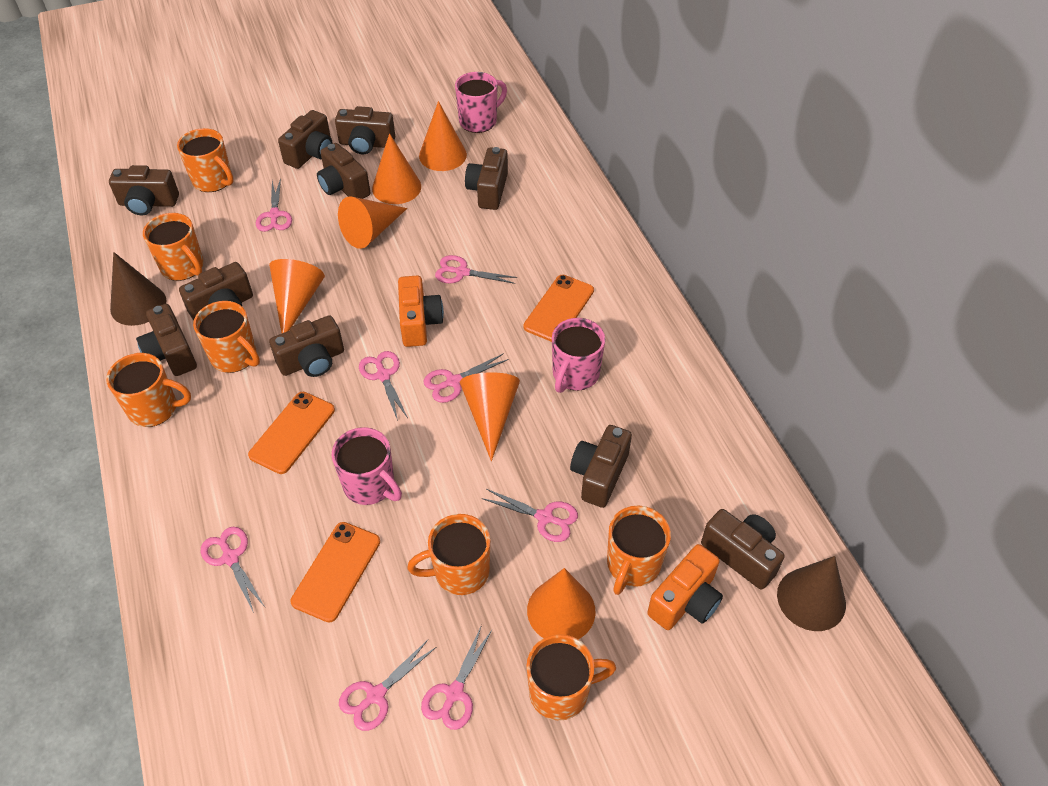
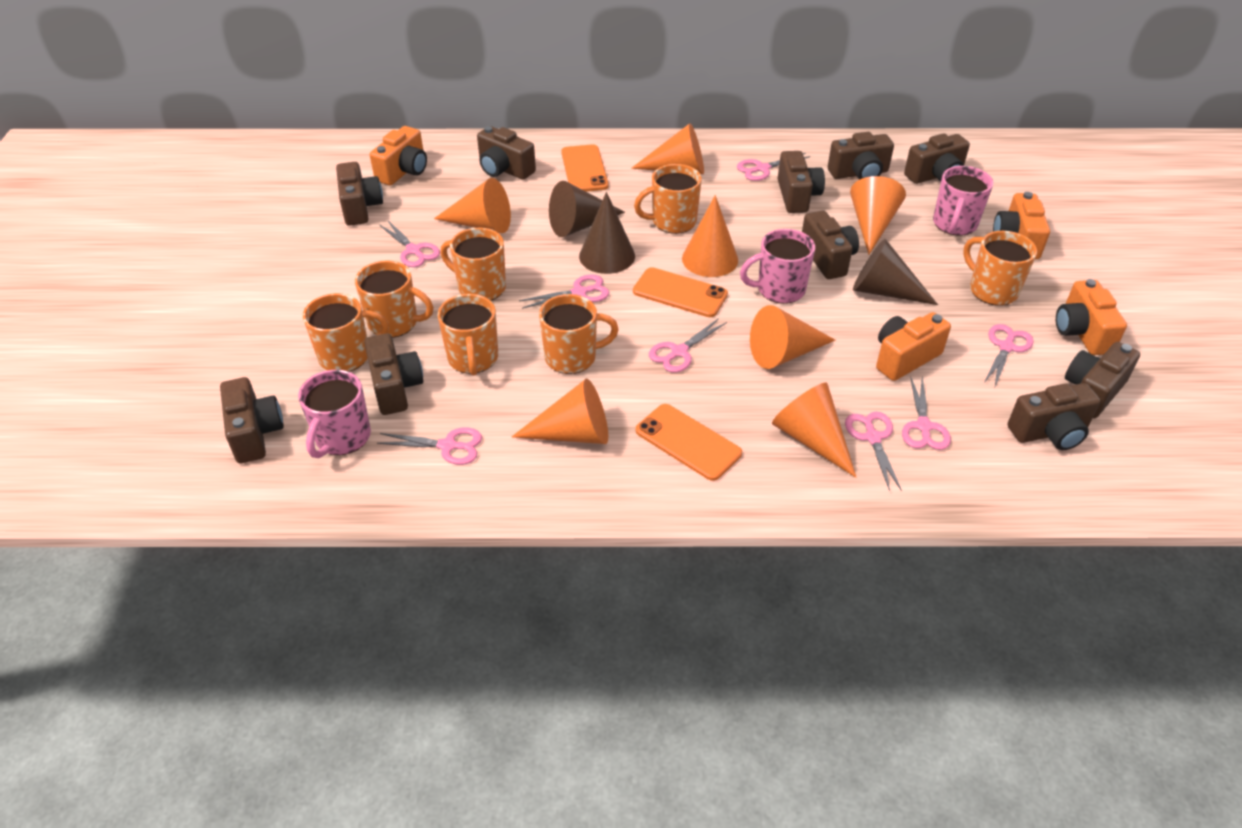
brown cone: 2 -> 3
orange camera: 2 -> 4
orange cone: 6 -> 7

